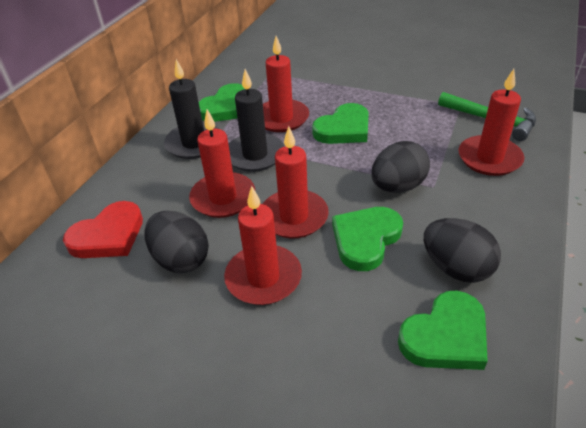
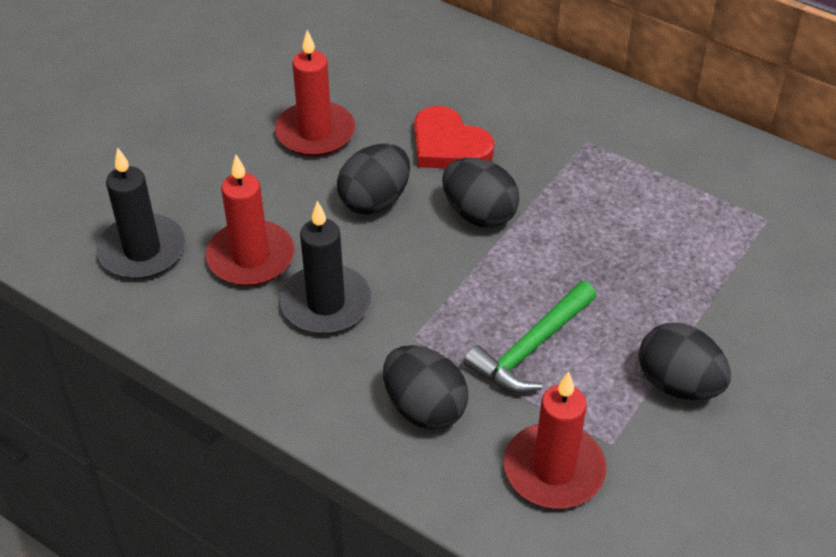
black egg: 3 -> 4
green heart: 4 -> 0
red candle: 5 -> 3

